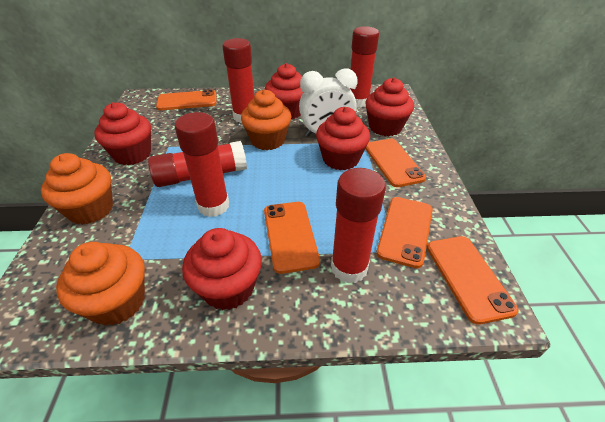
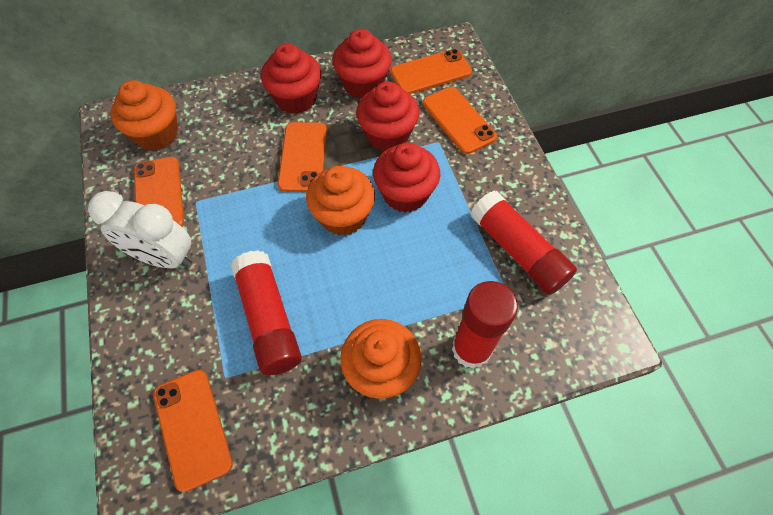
red cupcake: 5 -> 4
red glue stick: 5 -> 3

